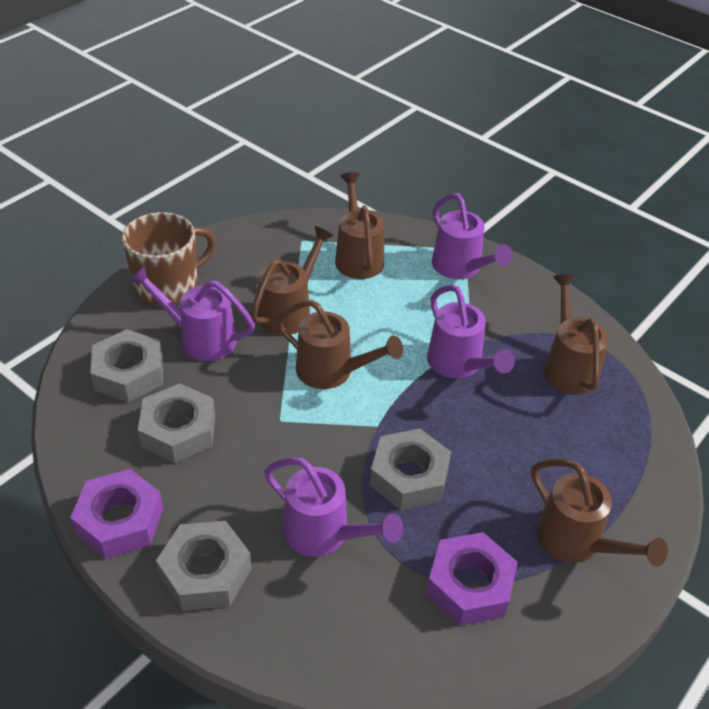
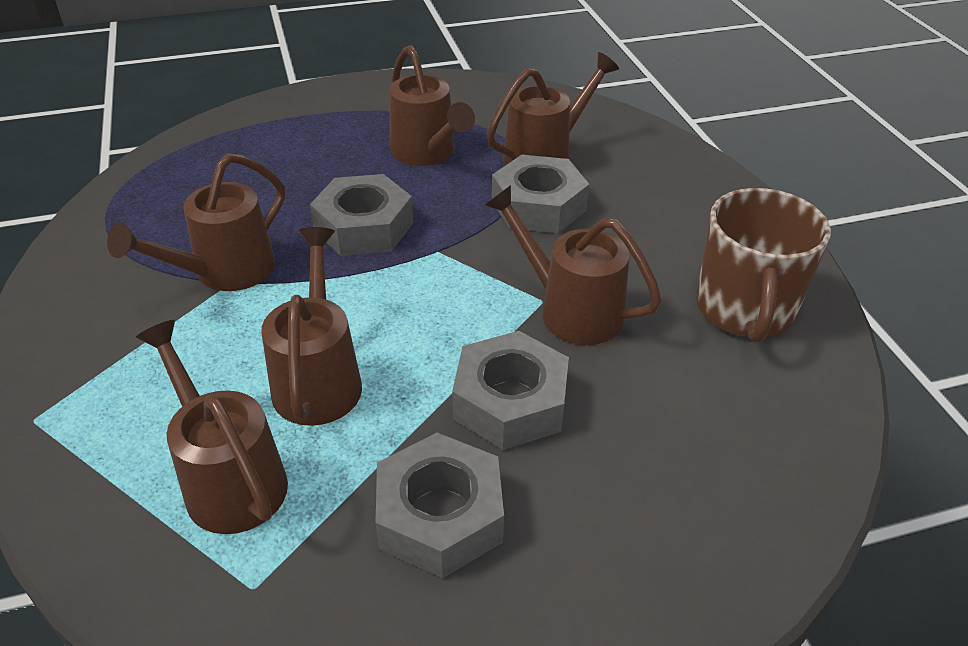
brown watering can: 5 -> 6
purple nut: 2 -> 0
purple watering can: 4 -> 0

